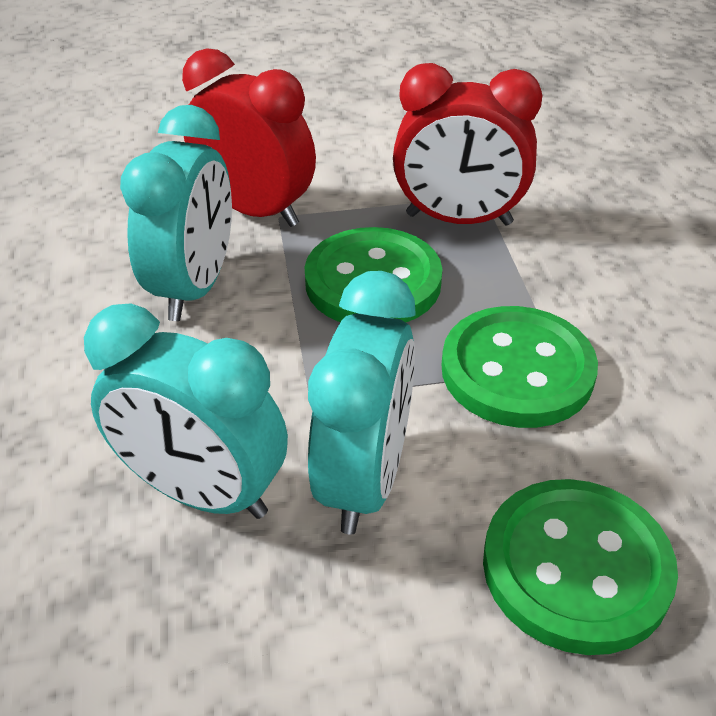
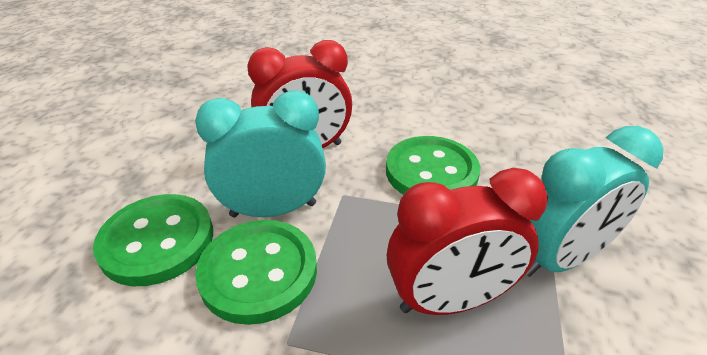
turquoise clock: 3 -> 2

